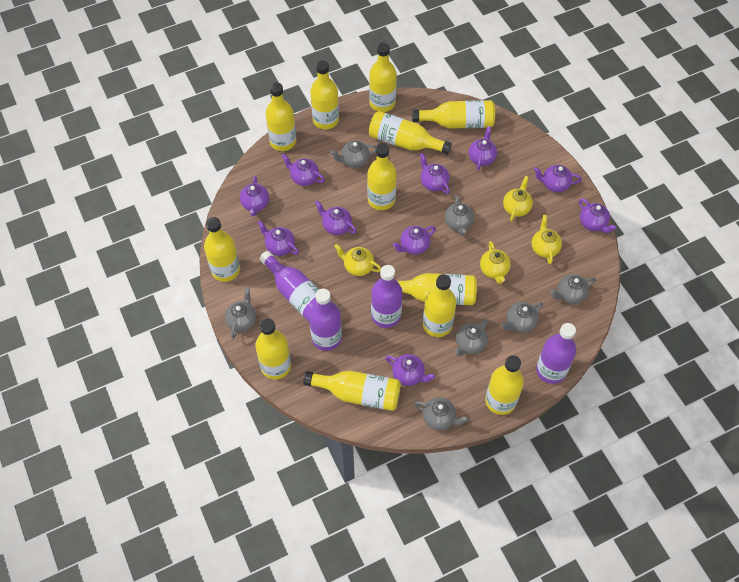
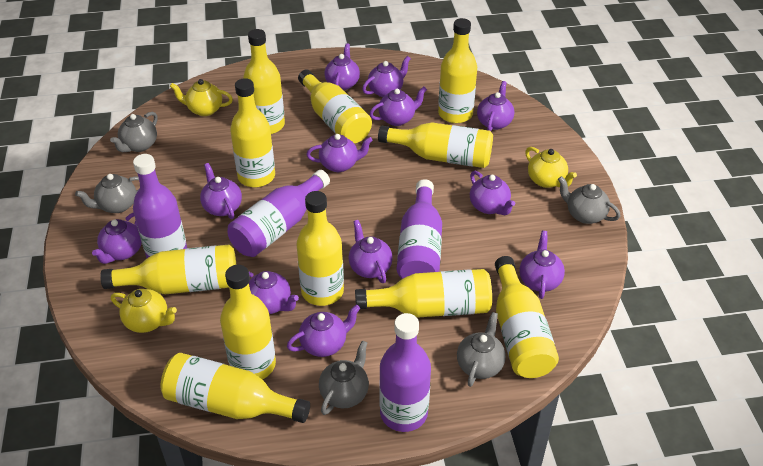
grey teapot: 7 -> 5
purple teapot: 10 -> 12
yellow bottle: 12 -> 11
yellow teapot: 4 -> 3

